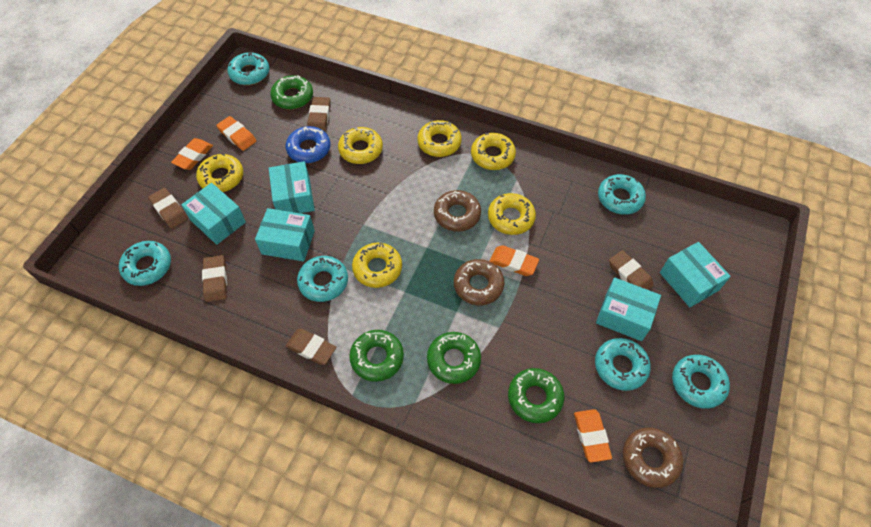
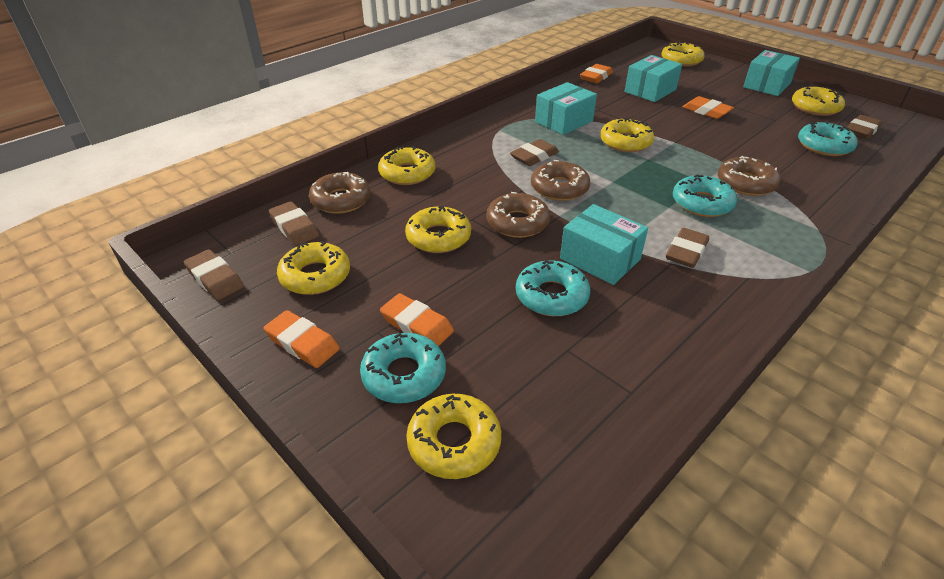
blue donut: 1 -> 0
brown donut: 3 -> 4
green donut: 4 -> 0
turquoise box: 5 -> 4
turquoise donut: 6 -> 4
yellow donut: 6 -> 7

